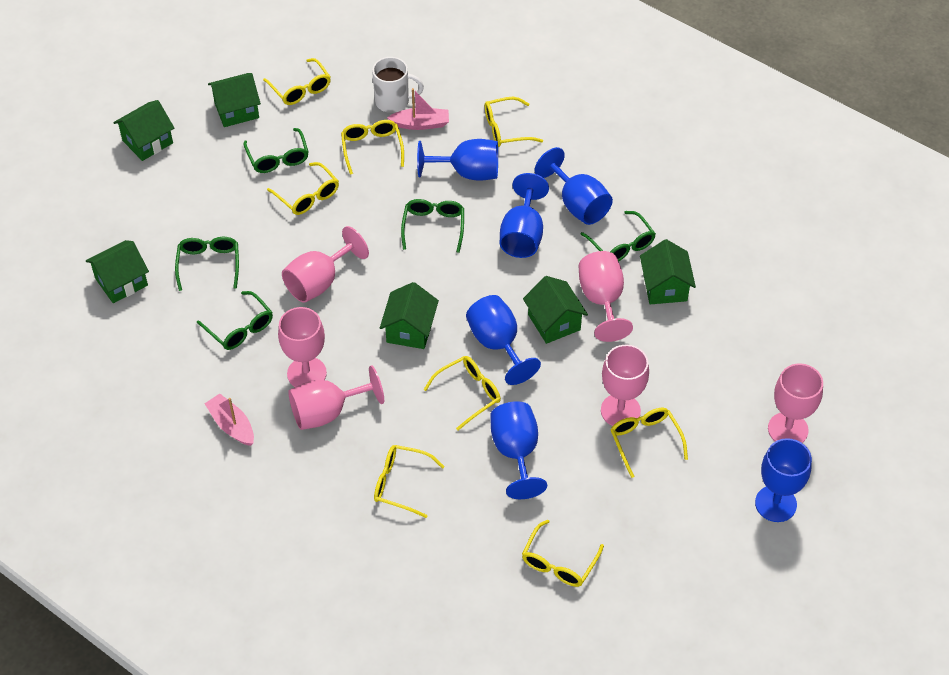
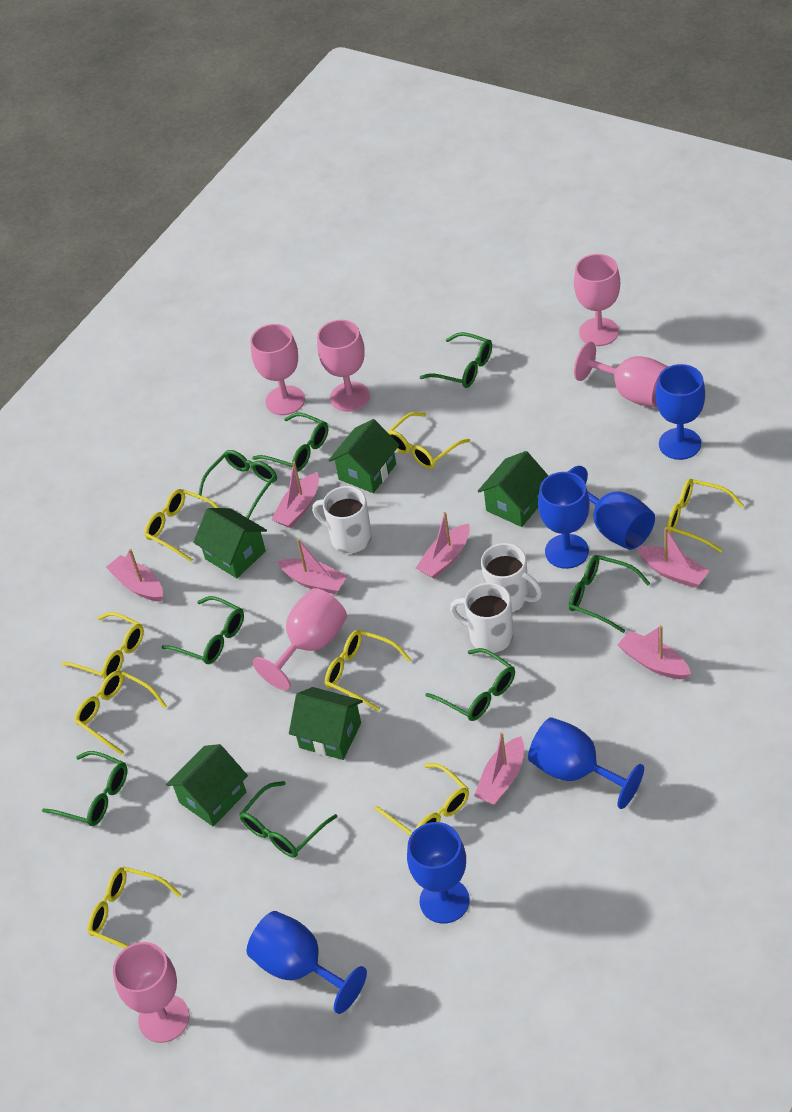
green glasses: 5 -> 8
green house: 6 -> 5
pink boat: 2 -> 7
white mug: 1 -> 3

